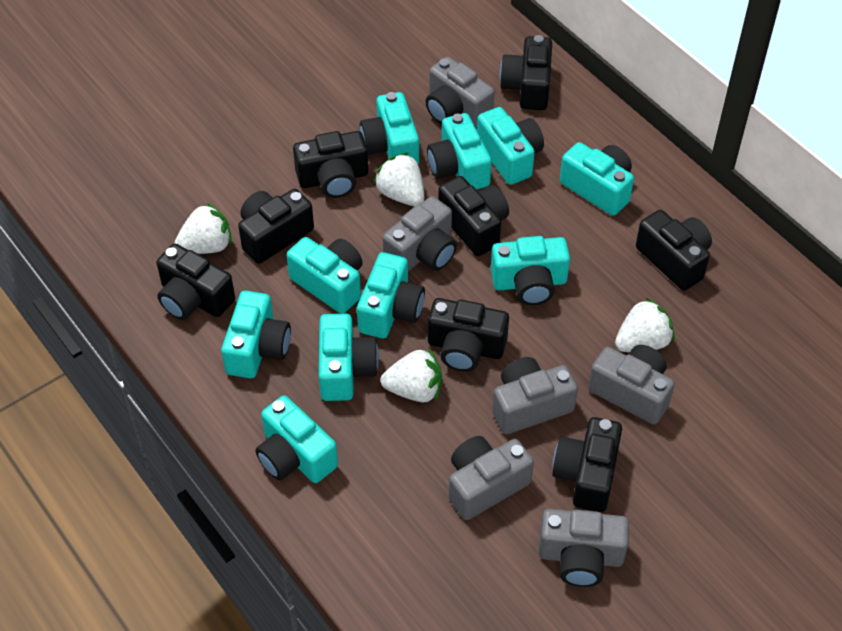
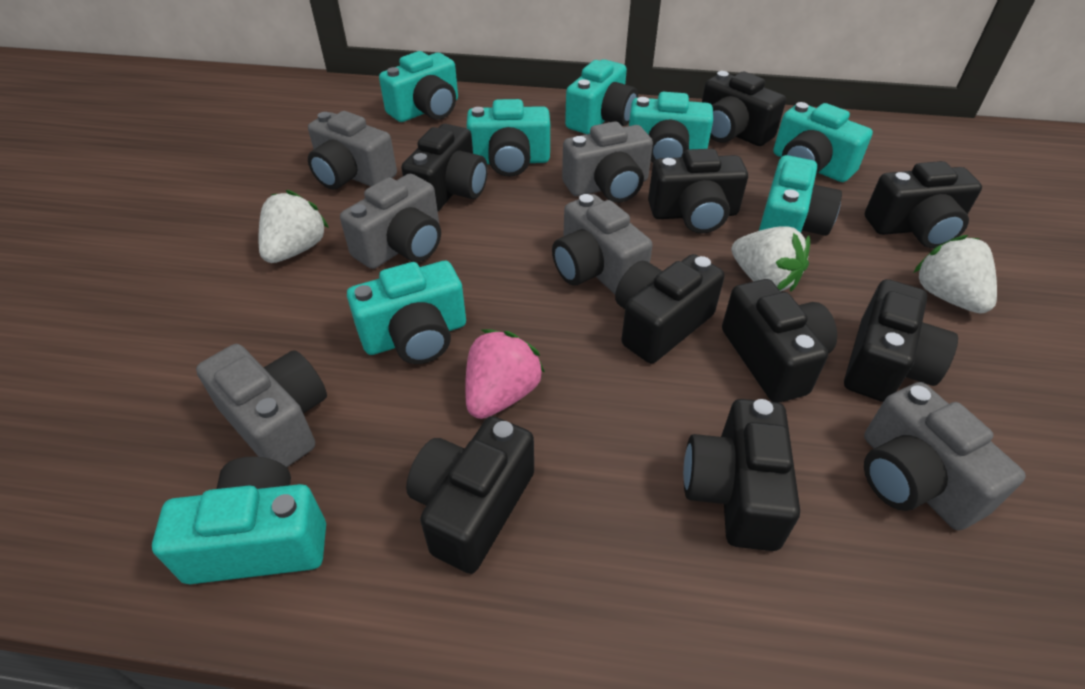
black camera: 8 -> 9
pink strawberry: 0 -> 1
turquoise camera: 10 -> 8
white strawberry: 4 -> 3

